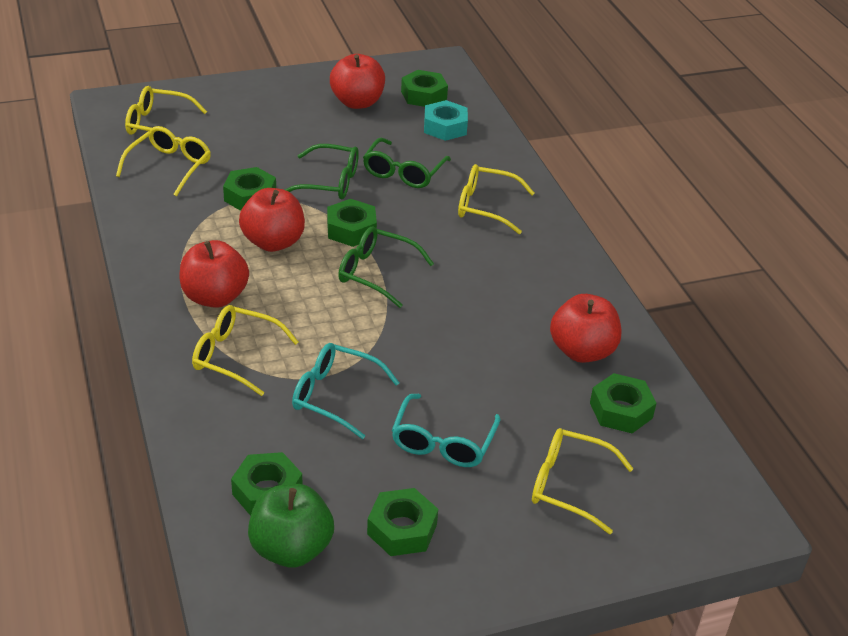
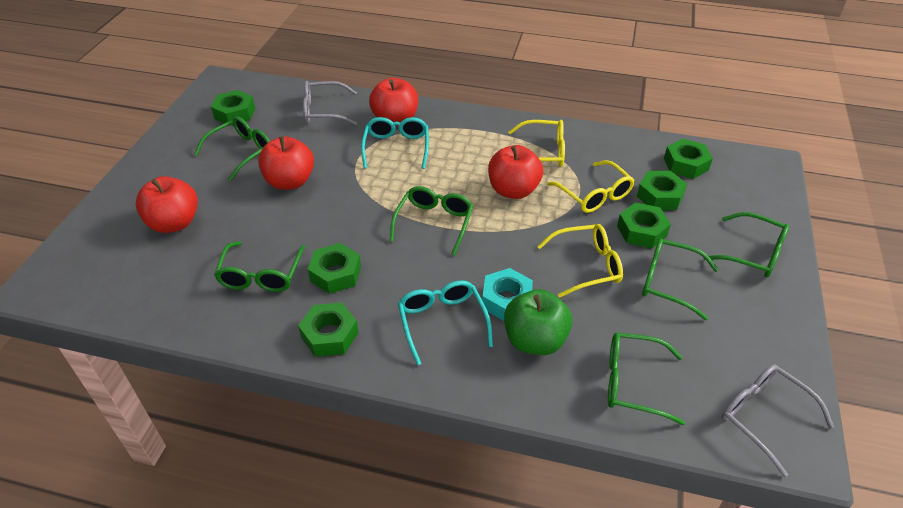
green glasses: 3 -> 6
grey glasses: 0 -> 2
yellow glasses: 5 -> 3

